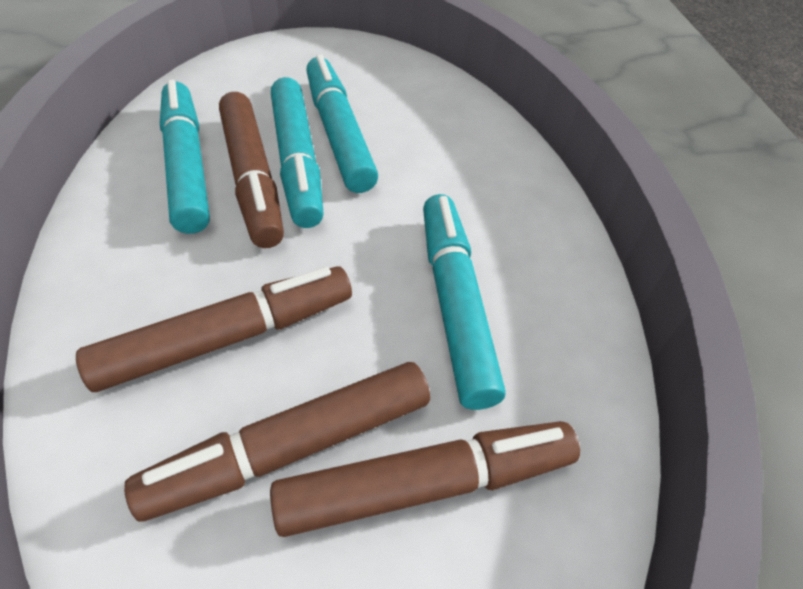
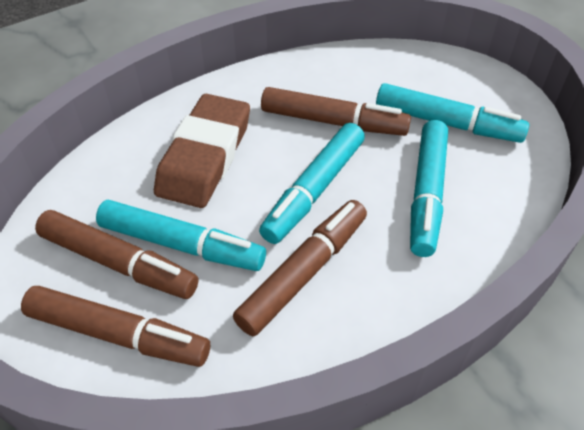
brown eraser: 0 -> 1

